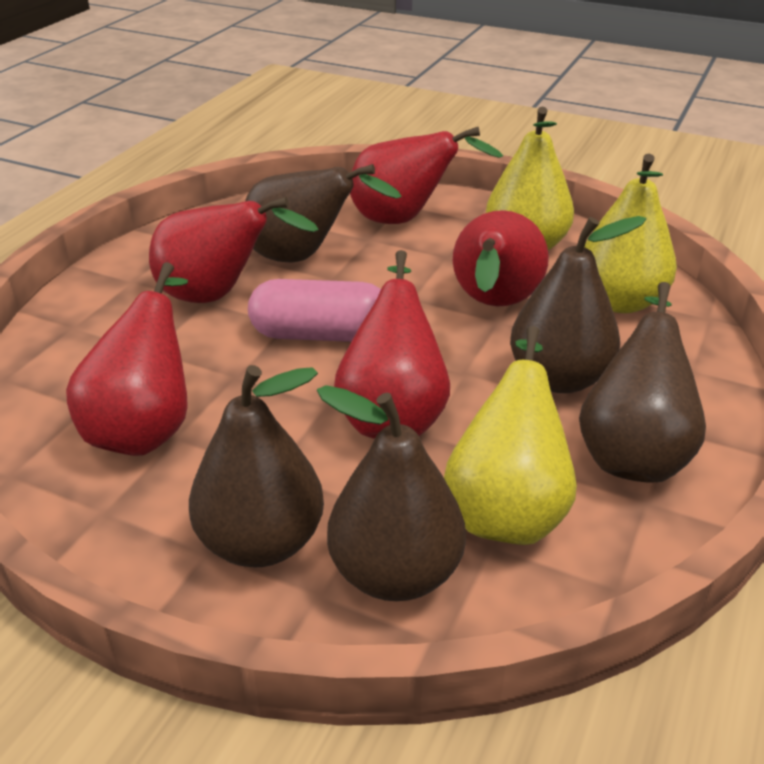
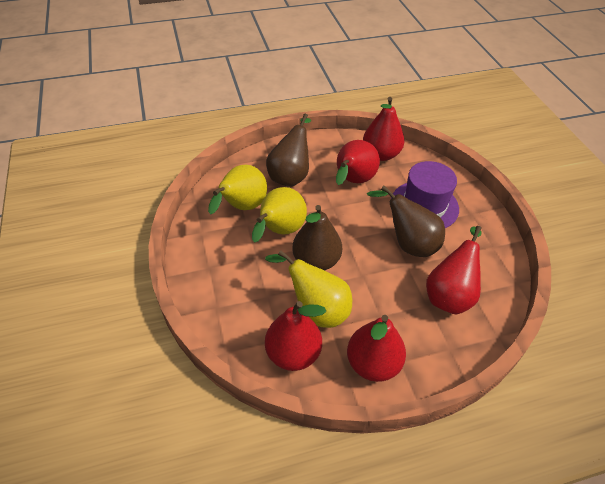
brown pear: 5 -> 3
pink capsule: 1 -> 0
purple hat: 0 -> 1

